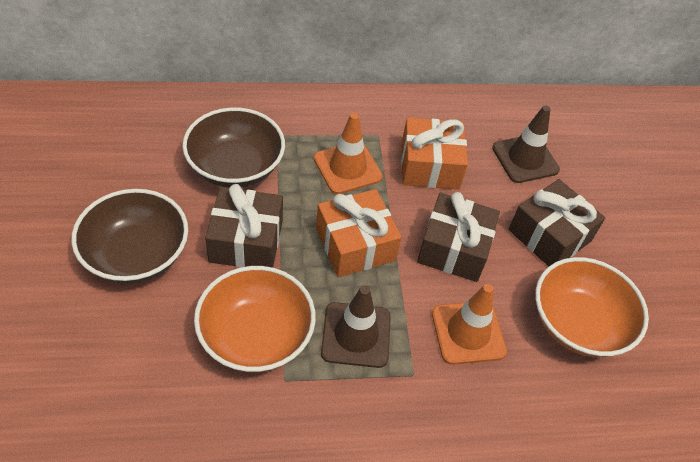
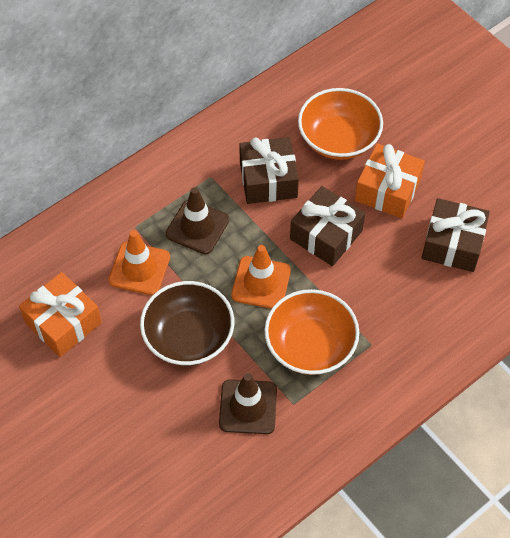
brown bowl: 2 -> 1

